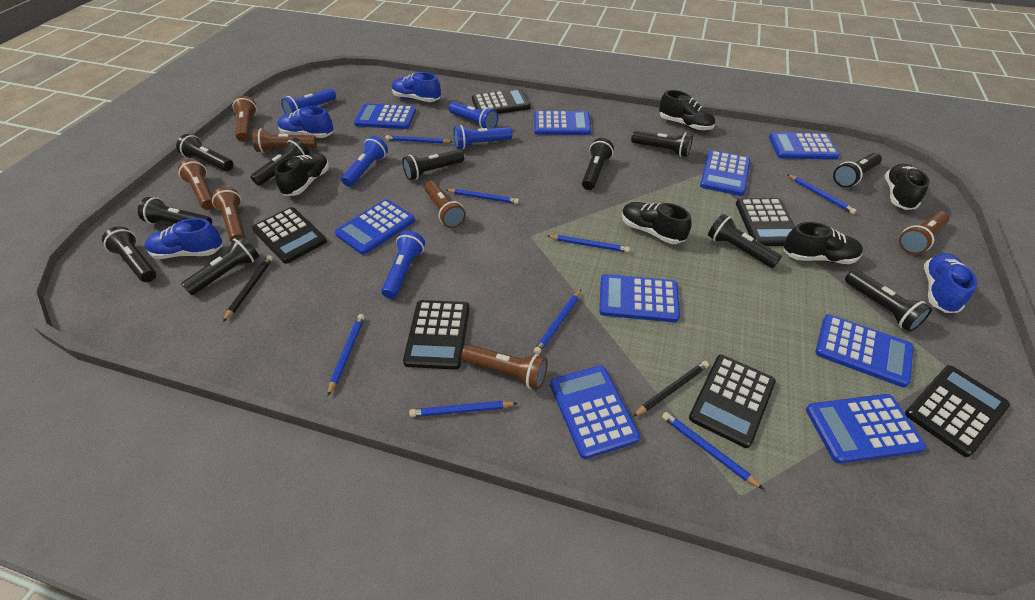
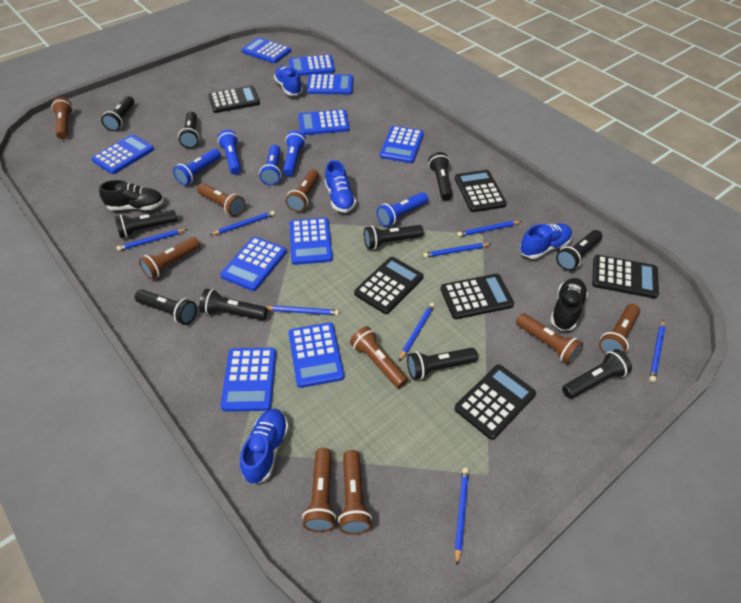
black flashlight: 11 -> 10
black pencil: 2 -> 0
black shoe: 5 -> 2
blue calculator: 9 -> 10
brown flashlight: 7 -> 9

